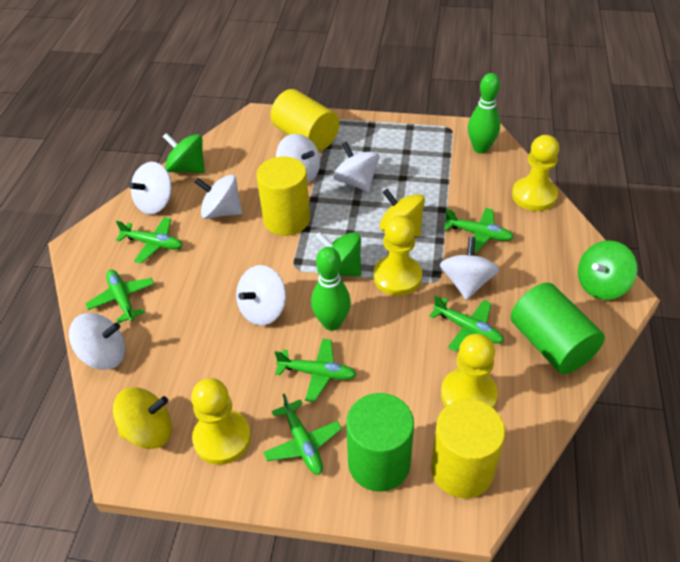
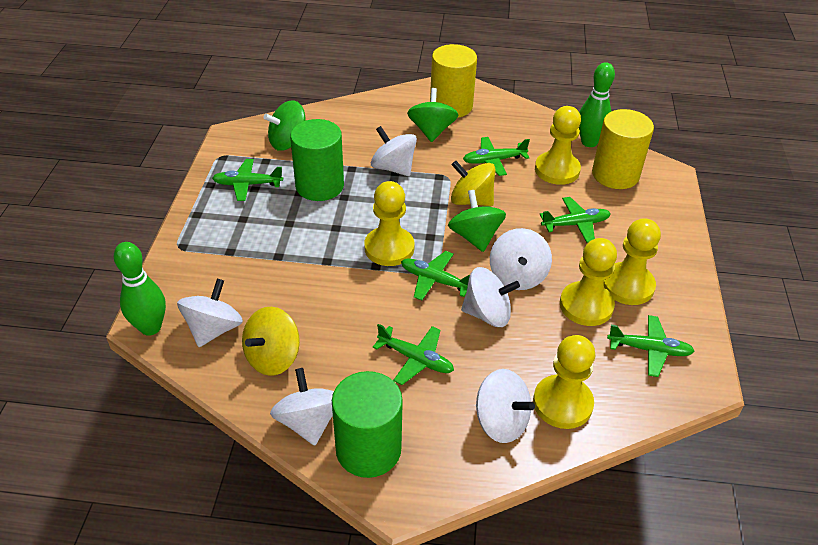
white spinning top: 7 -> 6
yellow cylinder: 3 -> 2
yellow pawn: 4 -> 5

